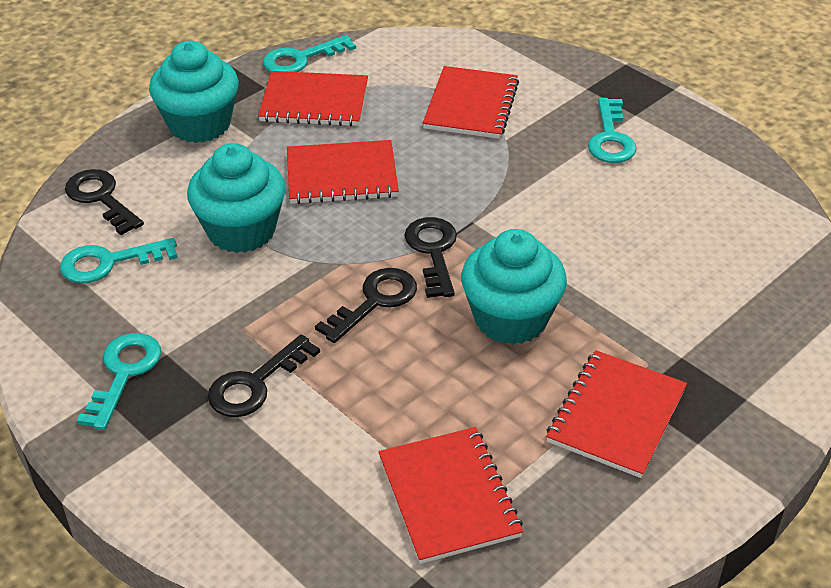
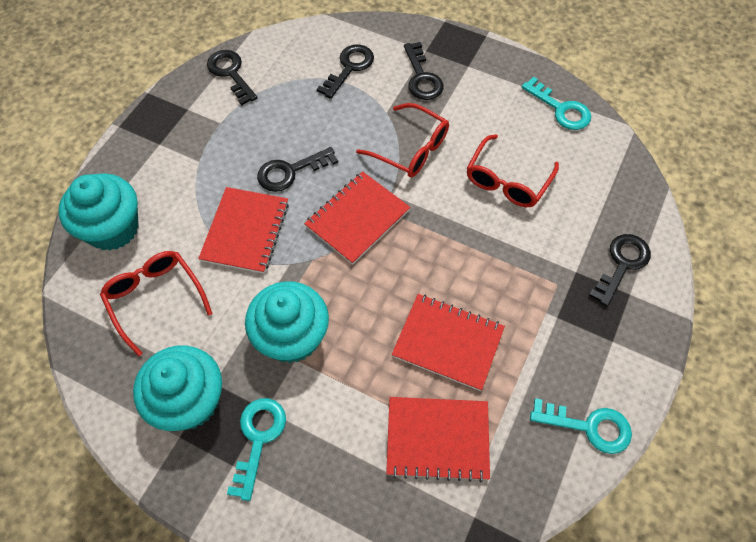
black key: 4 -> 5
red glasses: 0 -> 3
red notebook: 5 -> 4
turquoise key: 4 -> 3

